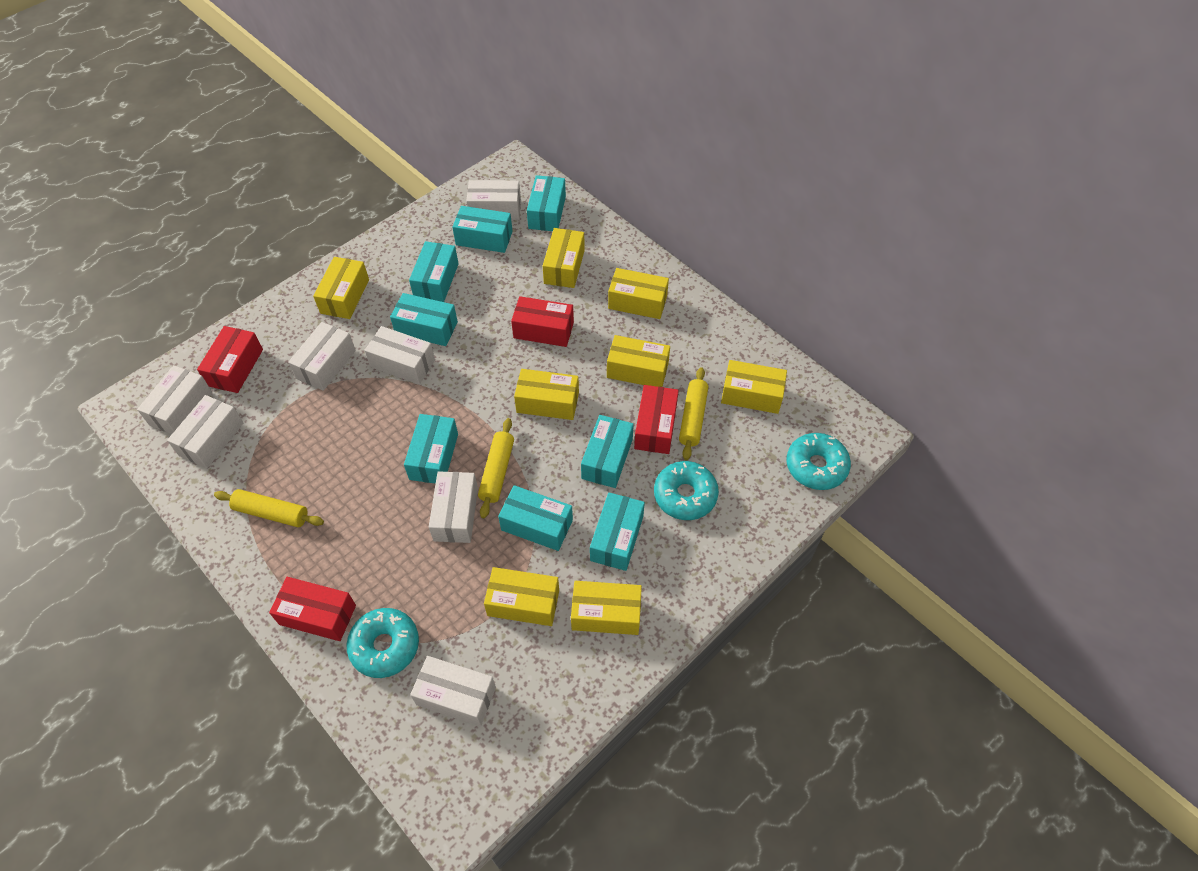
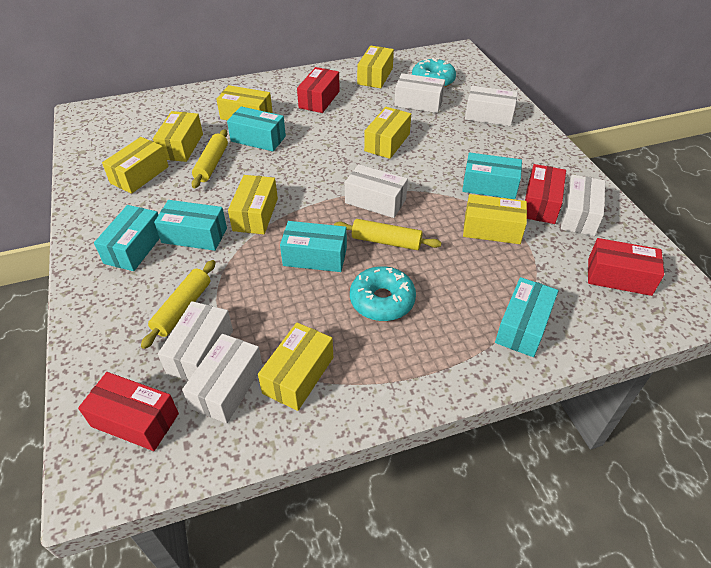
turquoise box: 8 -> 6
turquoise donut: 3 -> 2
white box: 7 -> 6

